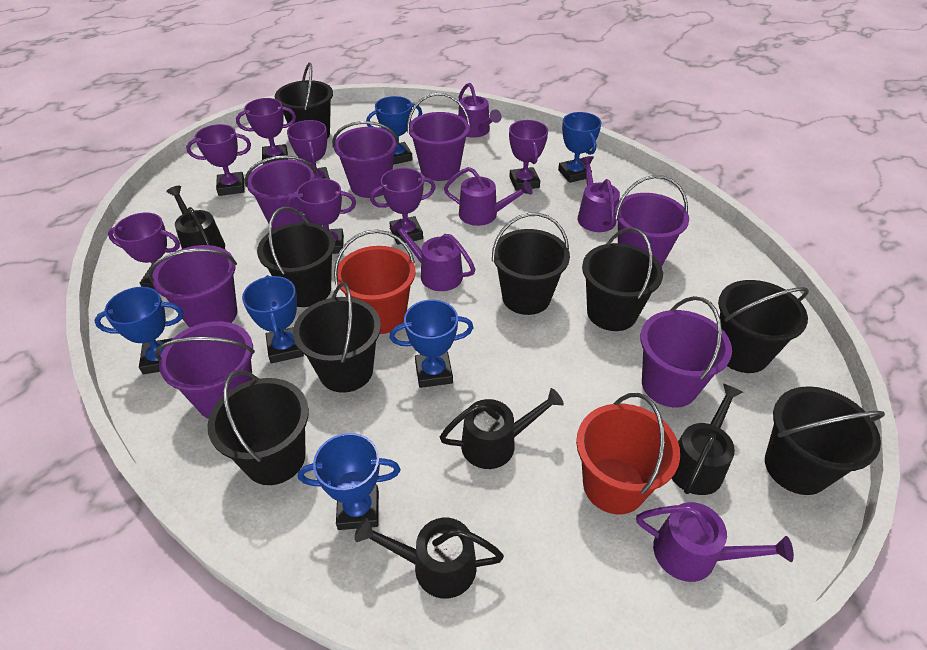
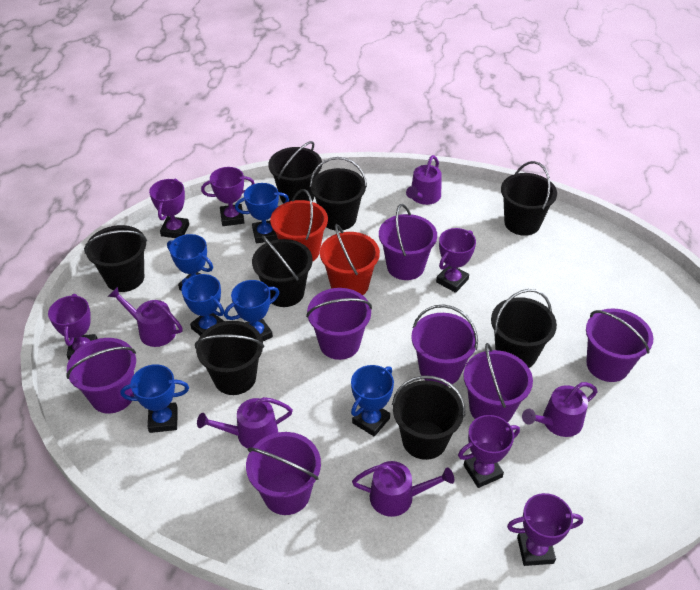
black watering can: 4 -> 0
purple trophy: 7 -> 6

